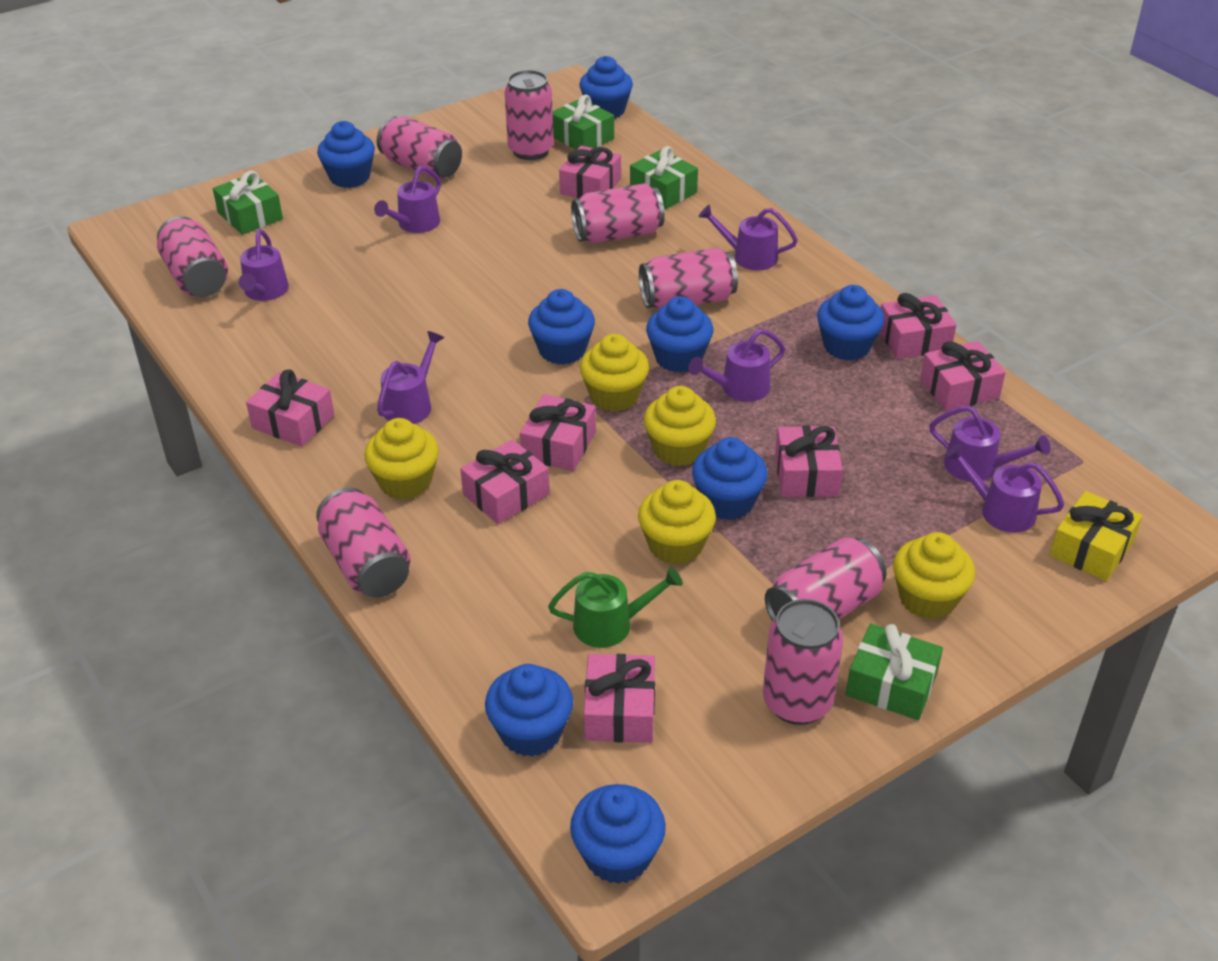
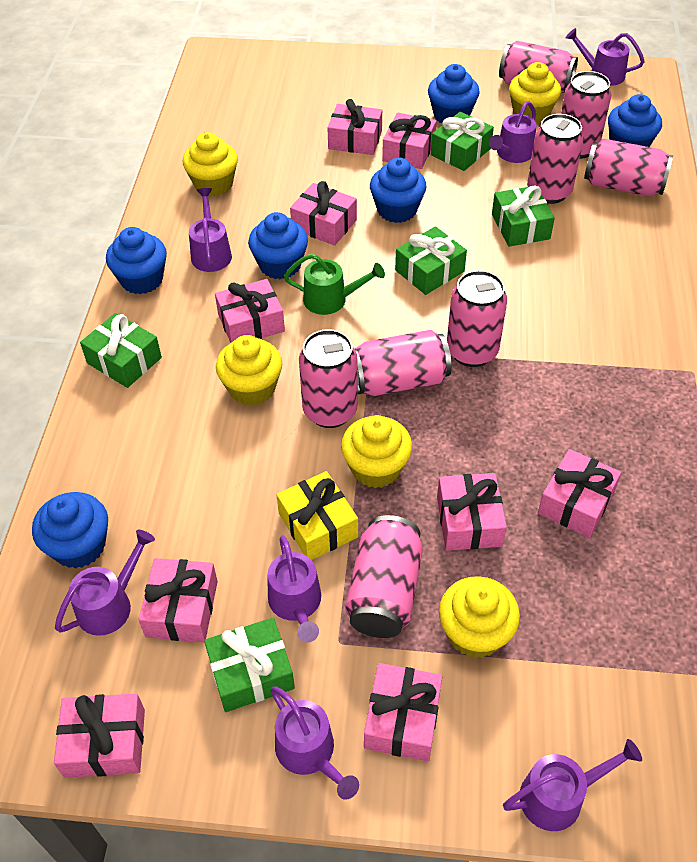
blue cupcake: 8 -> 6
green gift: 4 -> 5
pink gift: 8 -> 9

